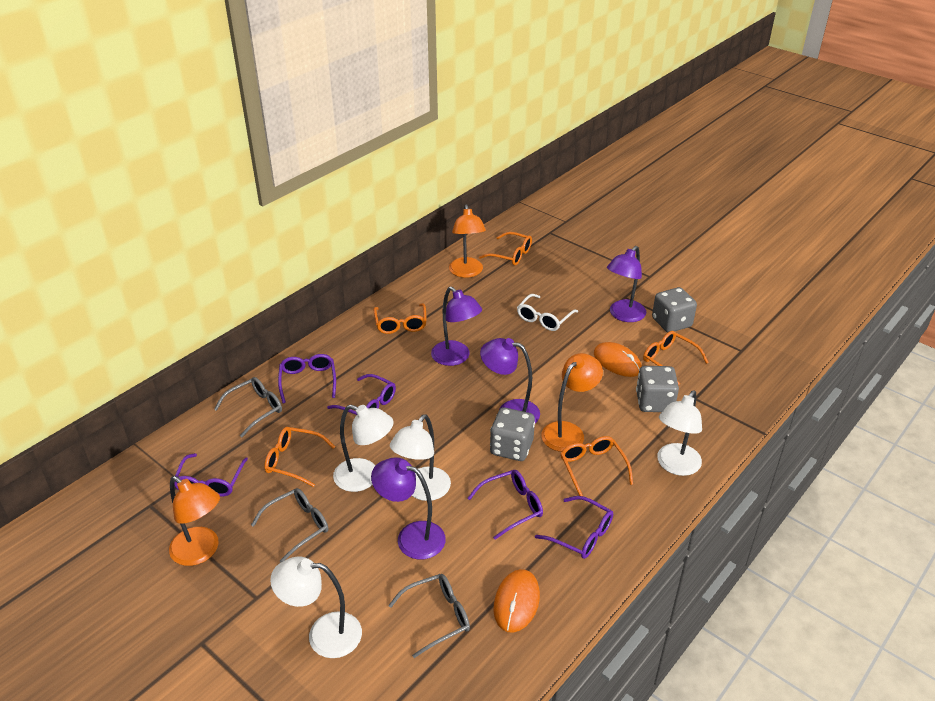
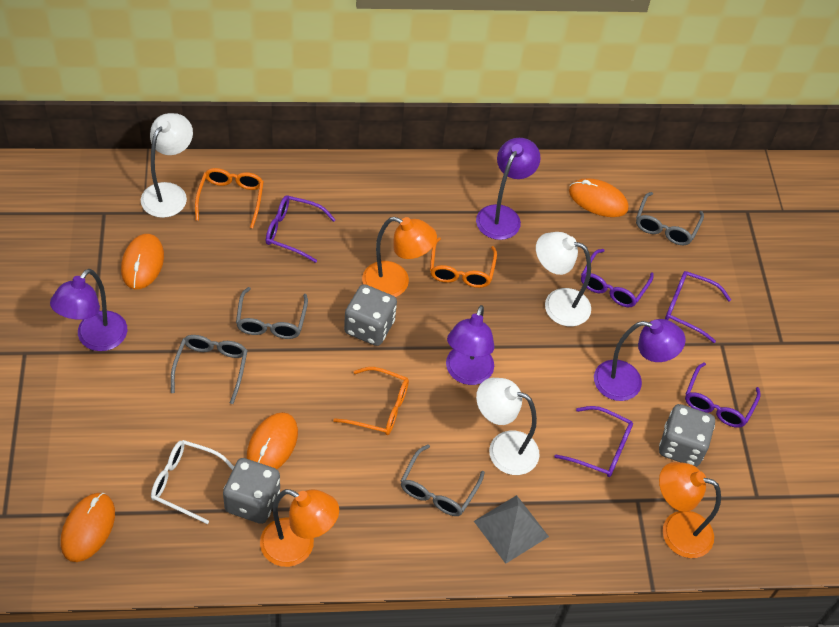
grey glasses: 3 -> 4
grey pyramid: 0 -> 1
orange glasses: 5 -> 3
orange mouse: 2 -> 4
white lamp: 4 -> 3

